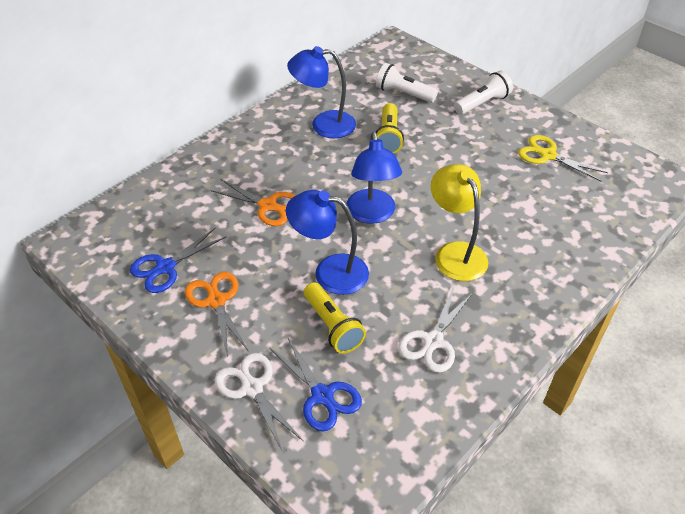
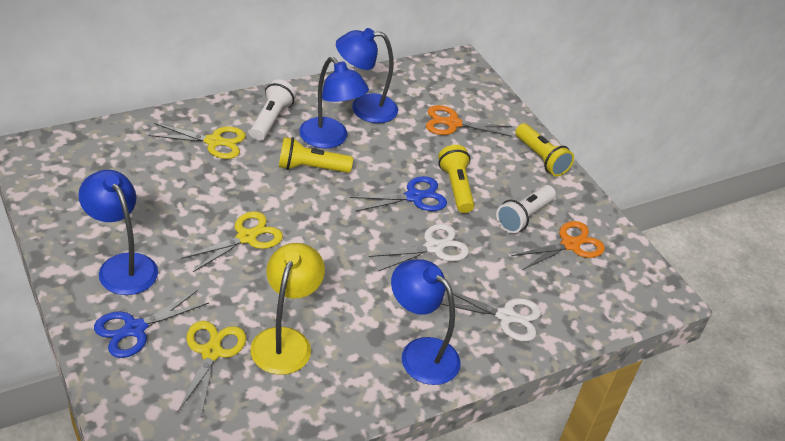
blue lamp: 3 -> 4
yellow flashlight: 2 -> 3
yellow scissors: 1 -> 3

